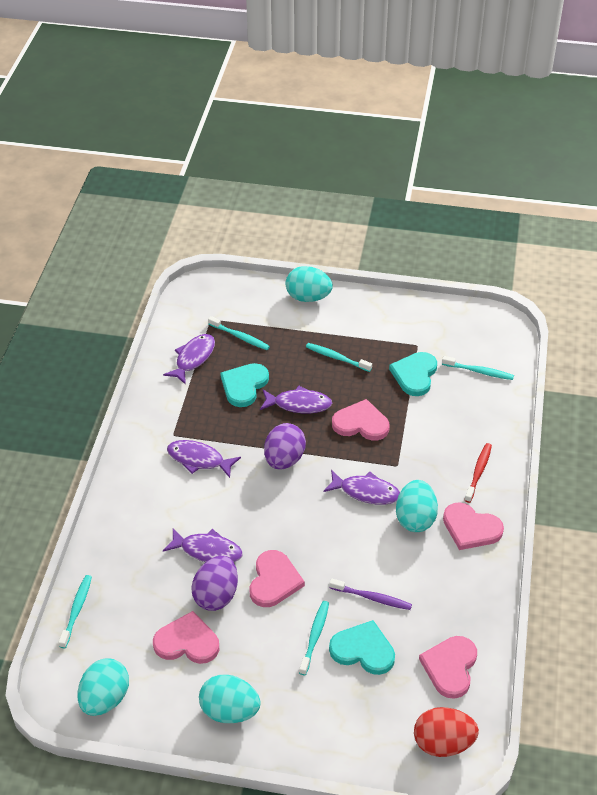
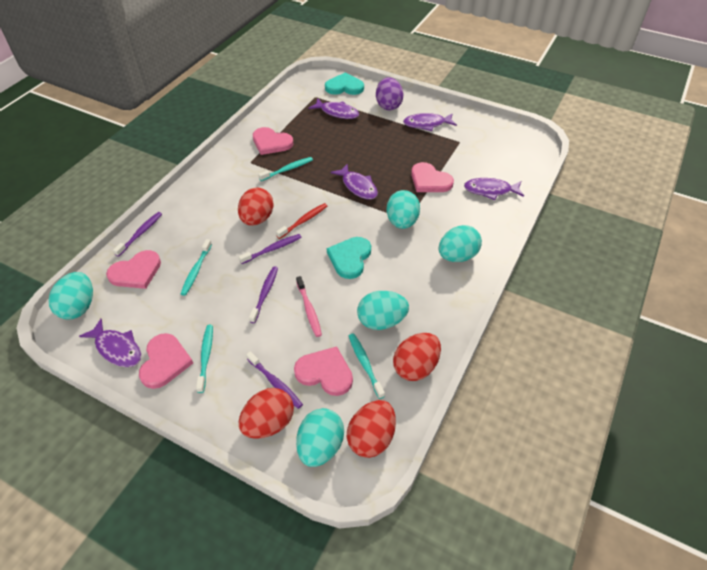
pink toothbrush: 0 -> 1
purple egg: 2 -> 1
purple toothbrush: 1 -> 4
red egg: 1 -> 4
turquoise egg: 4 -> 5
turquoise heart: 3 -> 2
turquoise toothbrush: 5 -> 4

